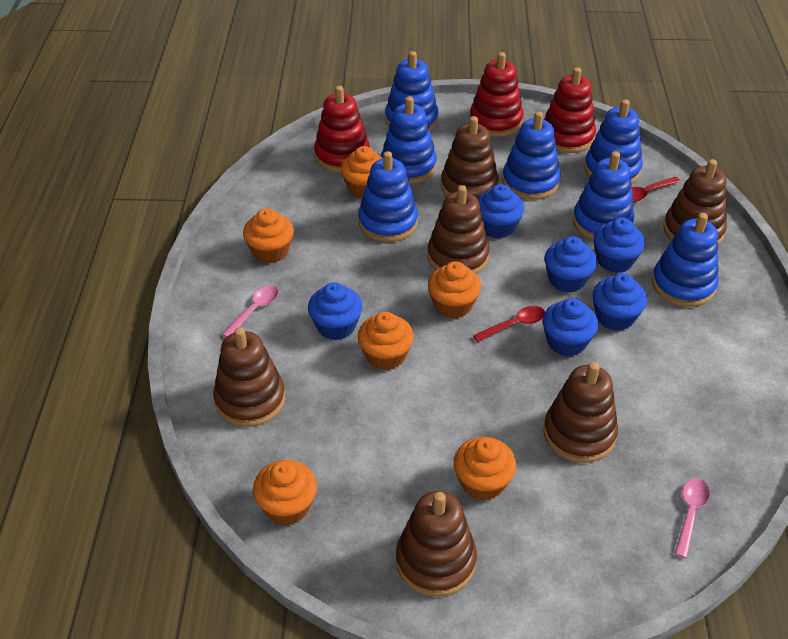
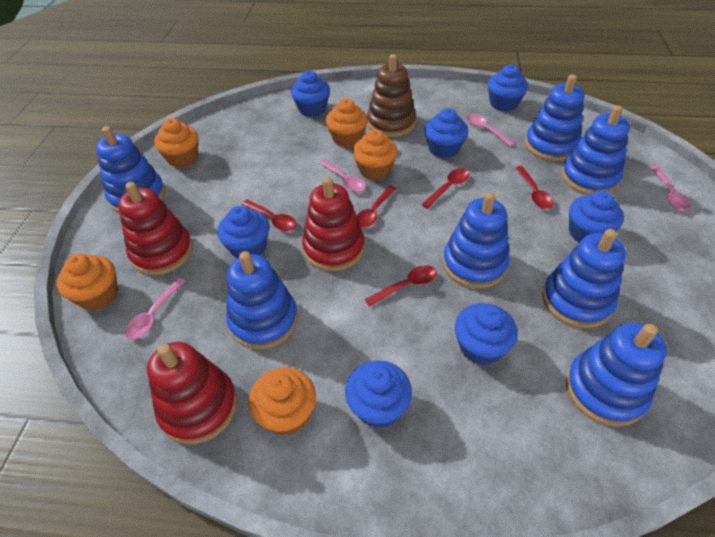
blue cupcake: 6 -> 7
brown stacking toy: 6 -> 1
orange cupcake: 6 -> 5
pink spoon: 2 -> 4
red spoon: 2 -> 5

